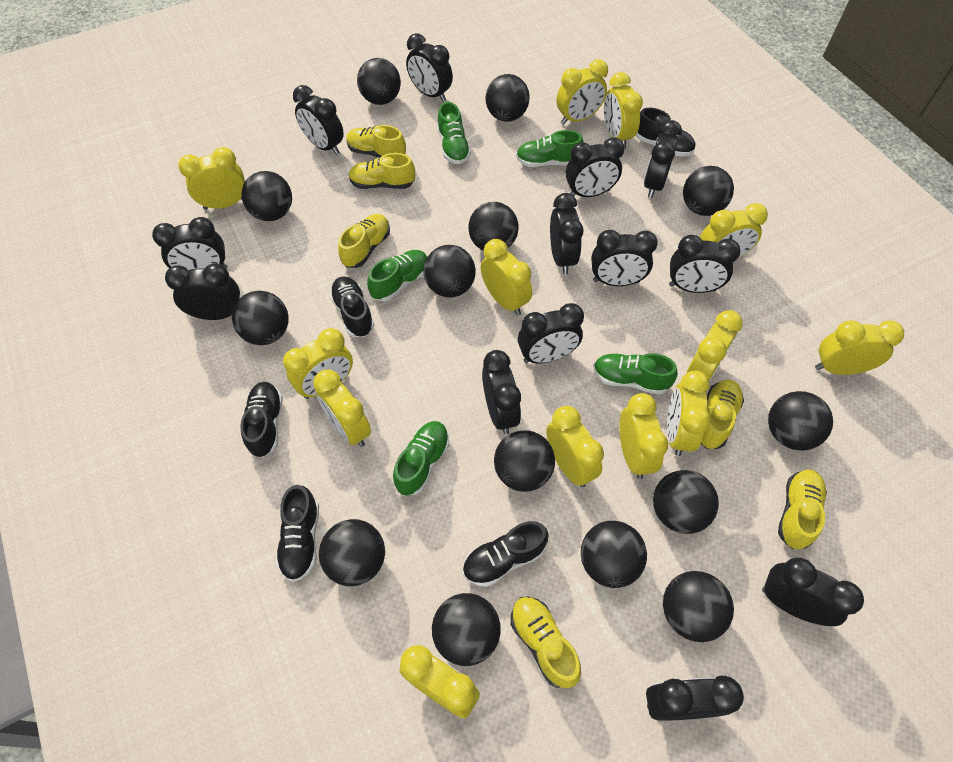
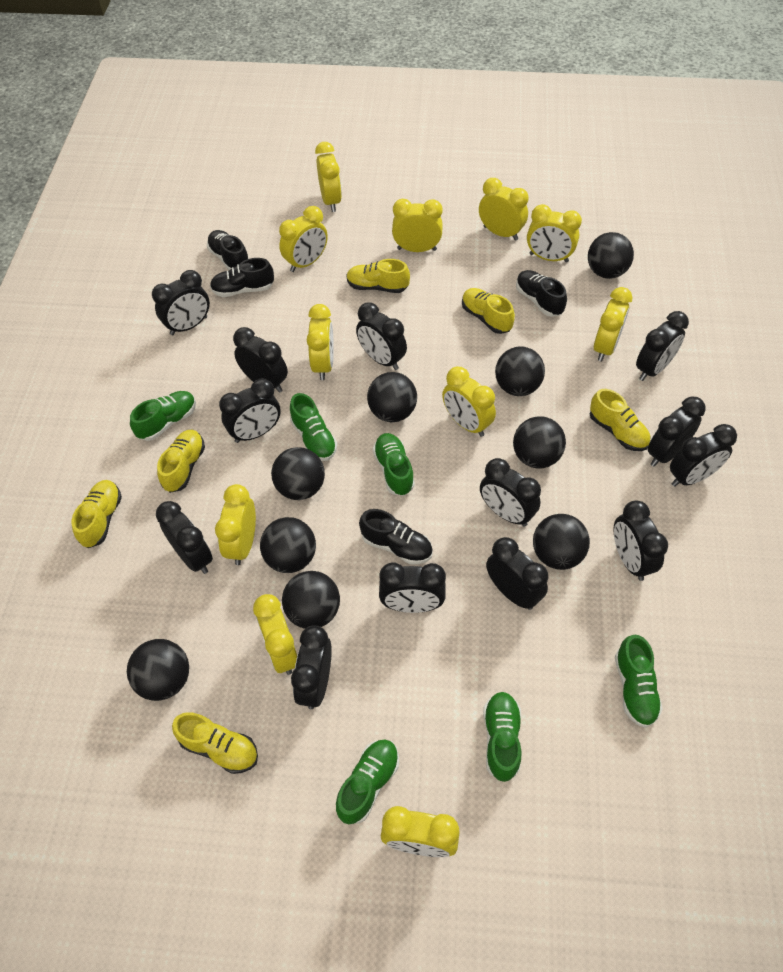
black ball: 14 -> 9
black shoe: 5 -> 4
green shoe: 5 -> 6
yellow clock: 13 -> 11

